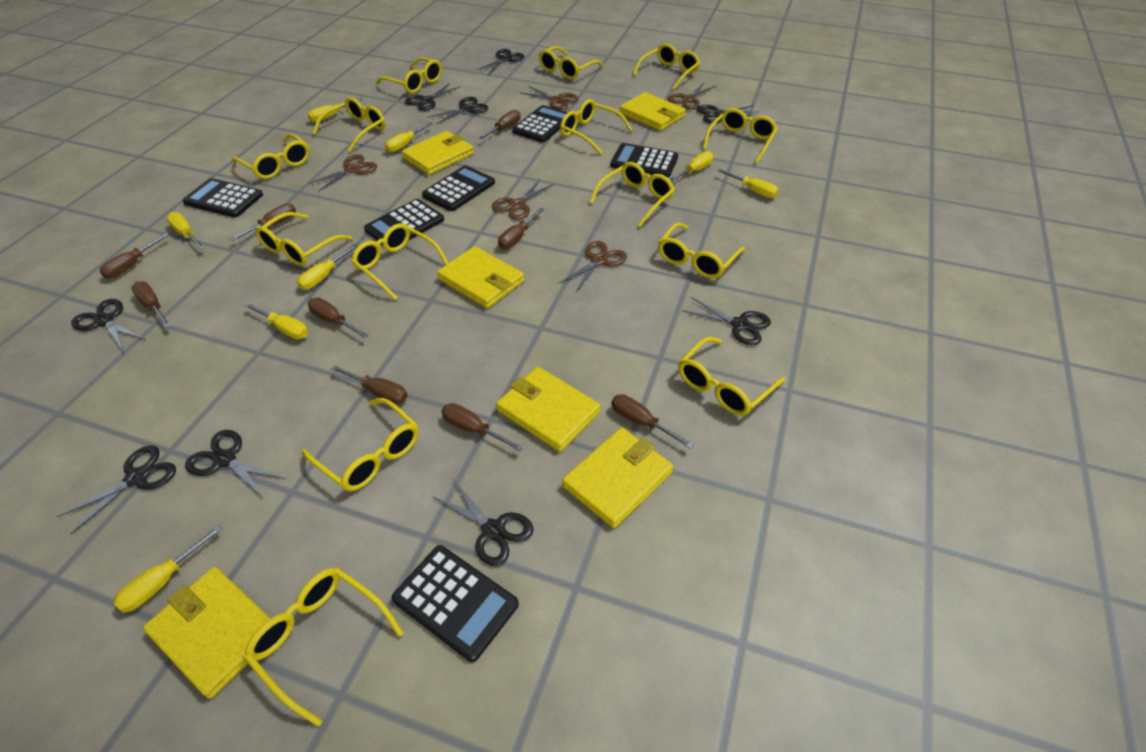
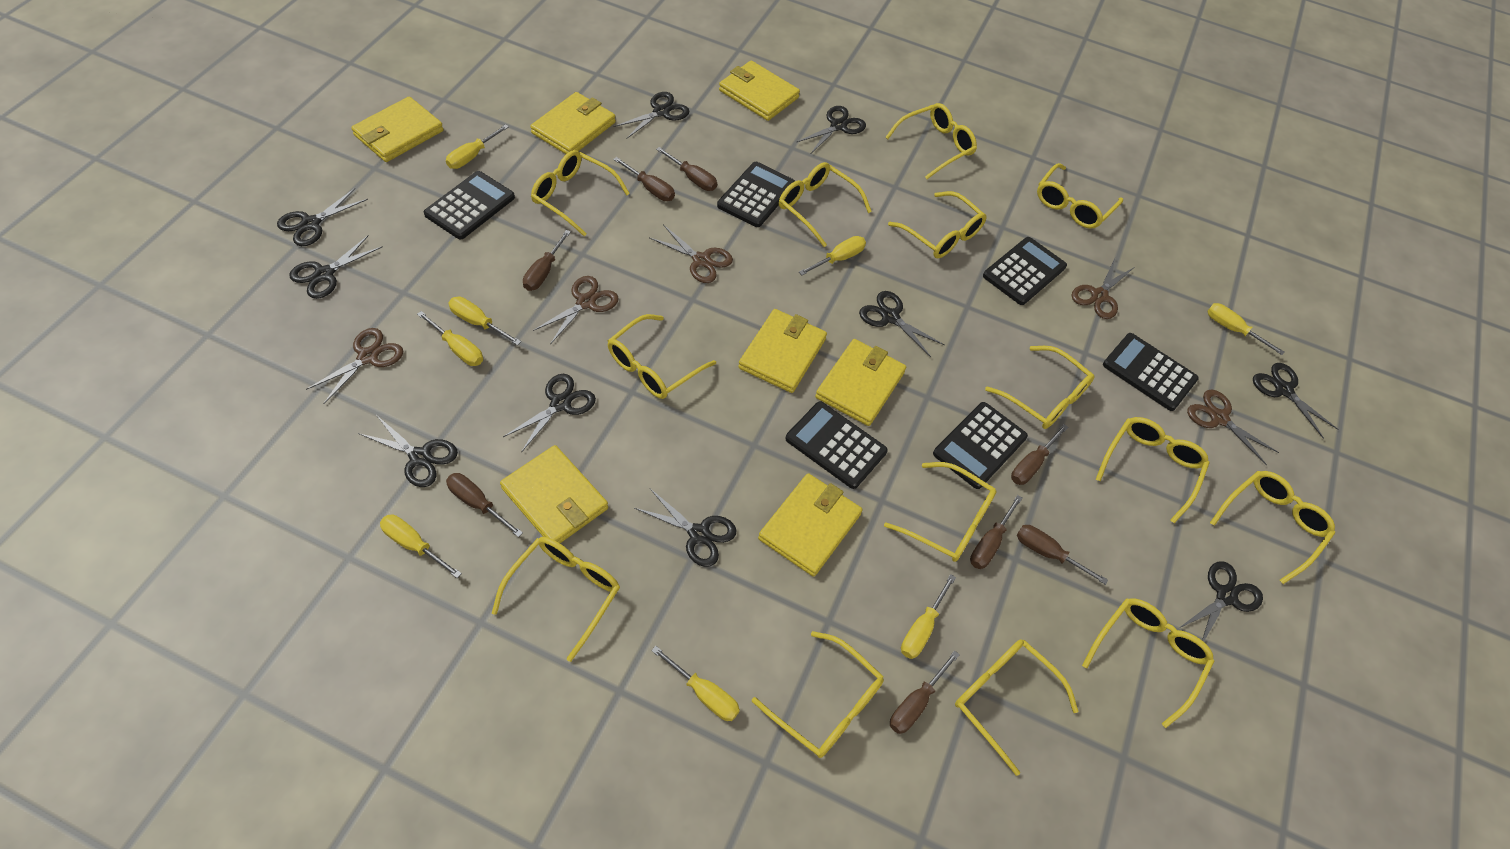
black scissors: 9 -> 10
brown screwdriver: 9 -> 8
yellow wallet: 6 -> 7

